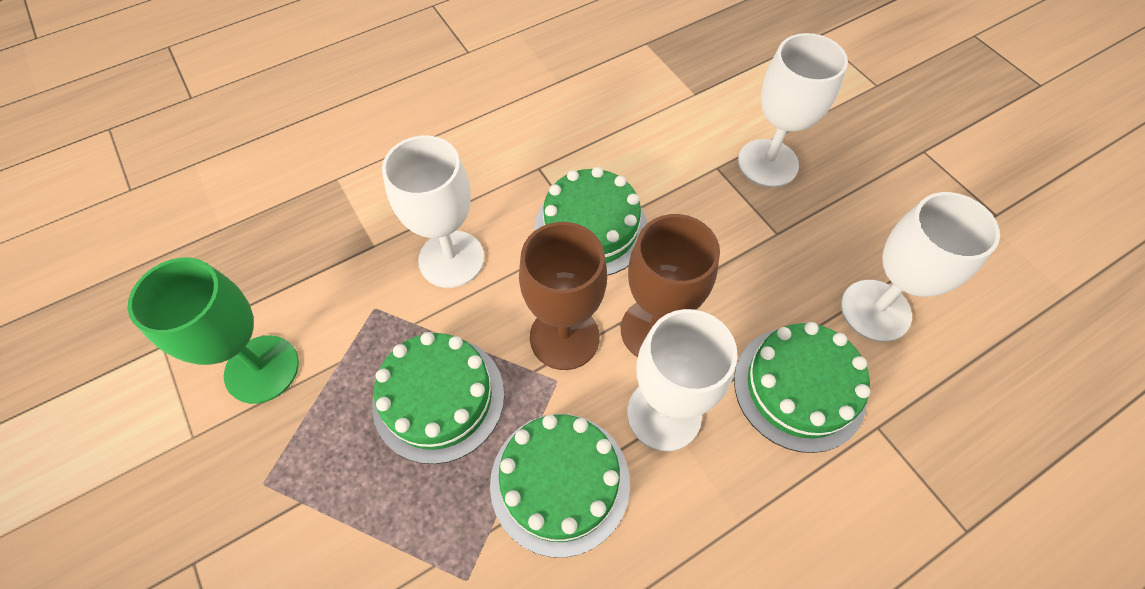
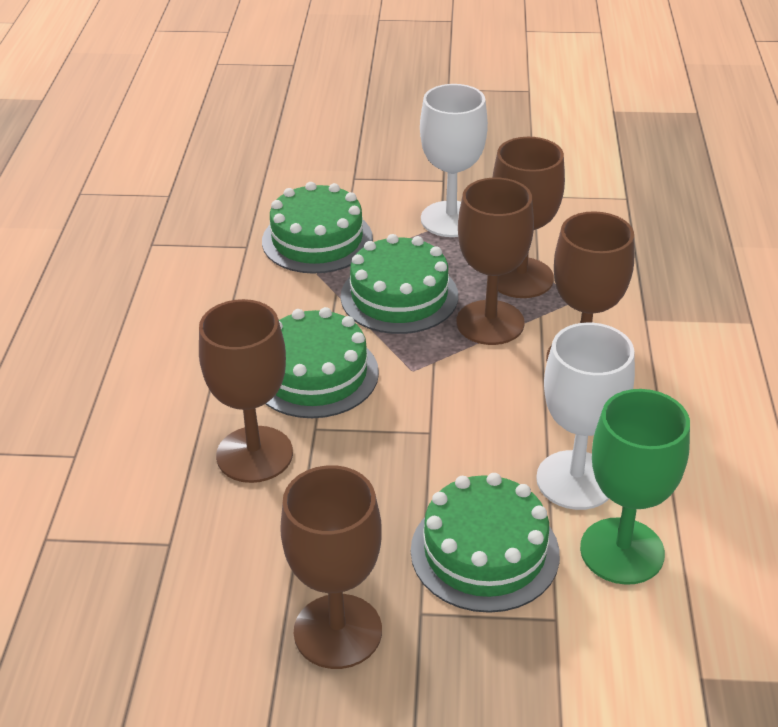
brown goblet: 2 -> 5
white goblet: 4 -> 2

